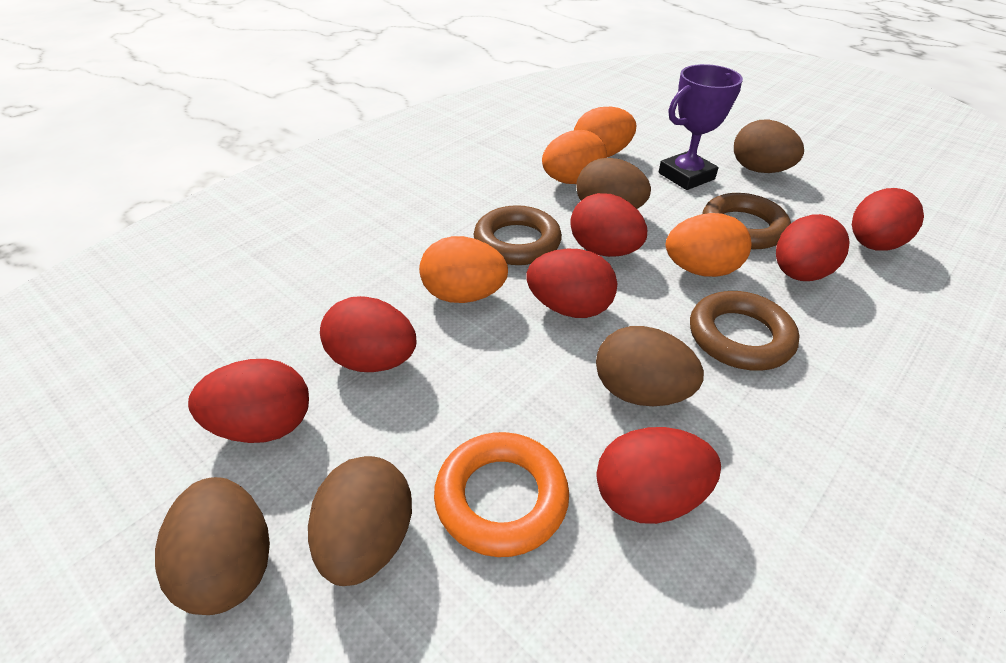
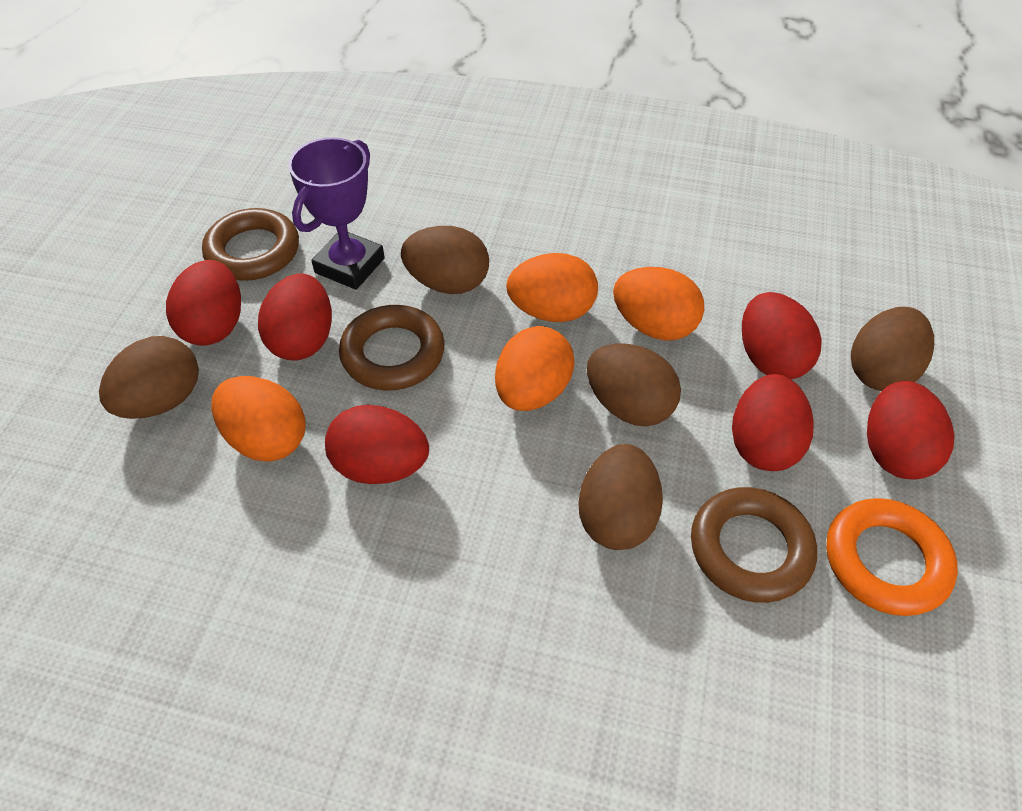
red egg: 7 -> 6

